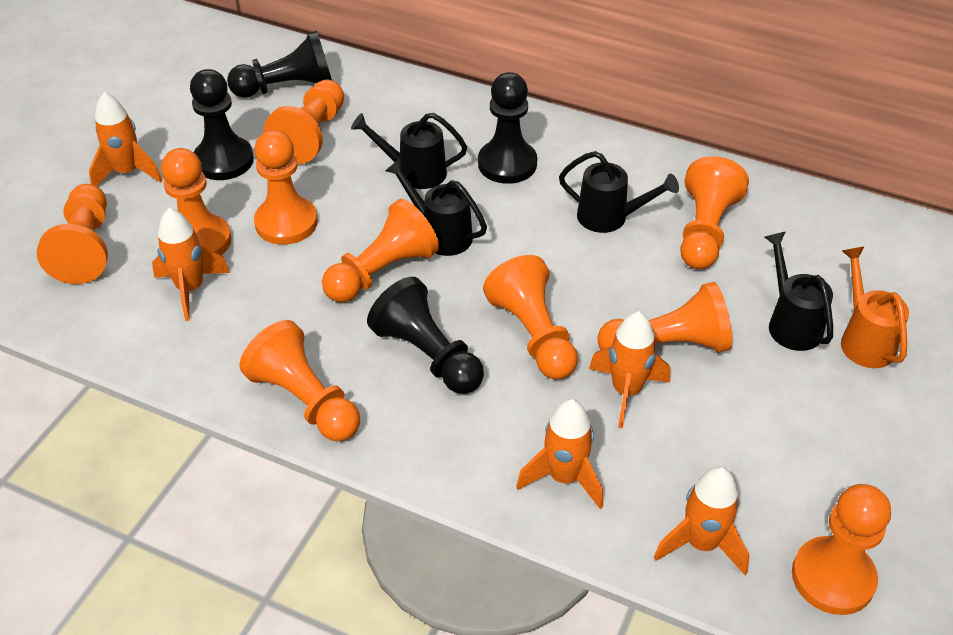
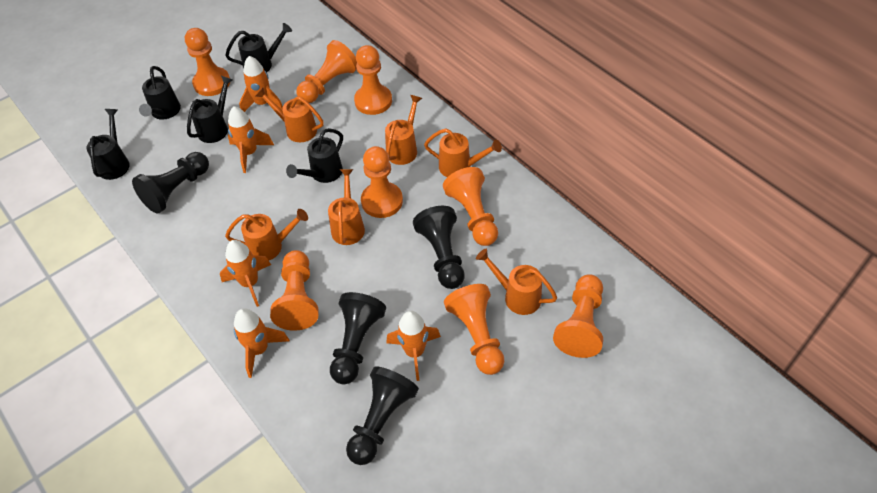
black watering can: 4 -> 5
orange pawn: 10 -> 8
orange watering can: 1 -> 6

